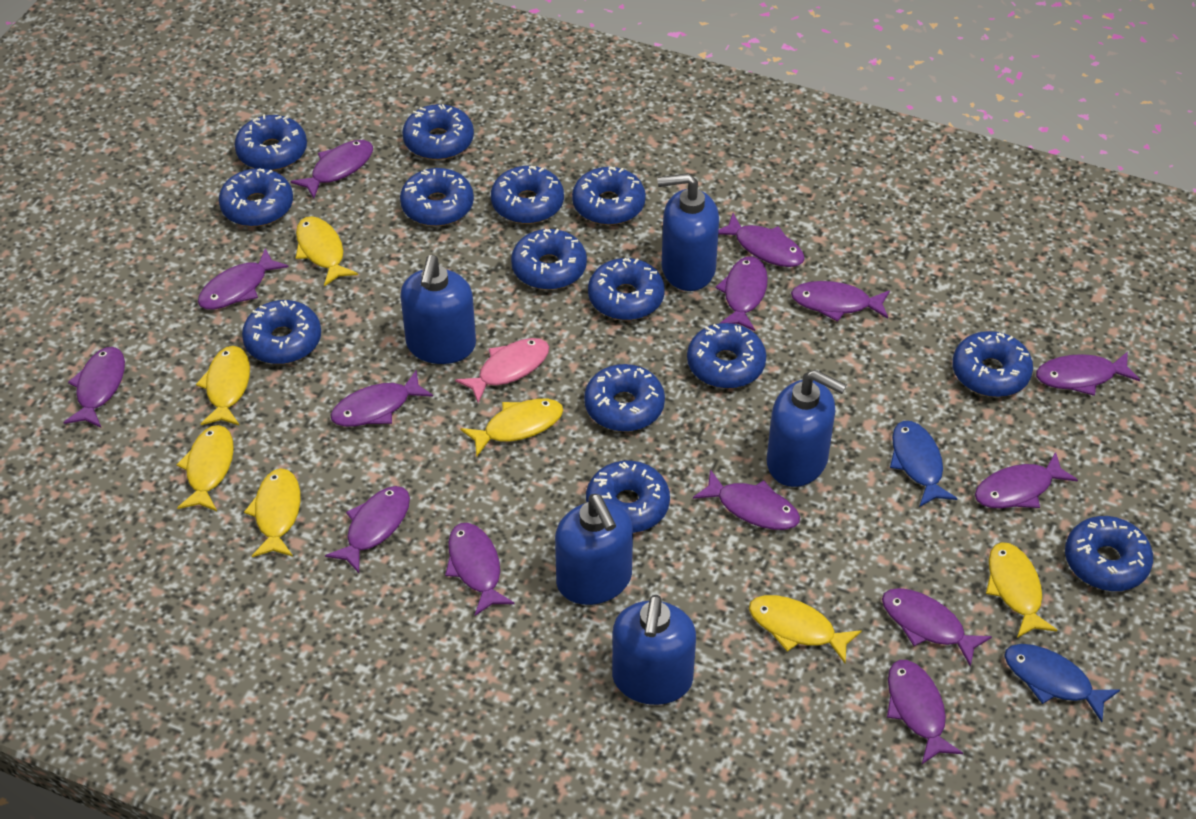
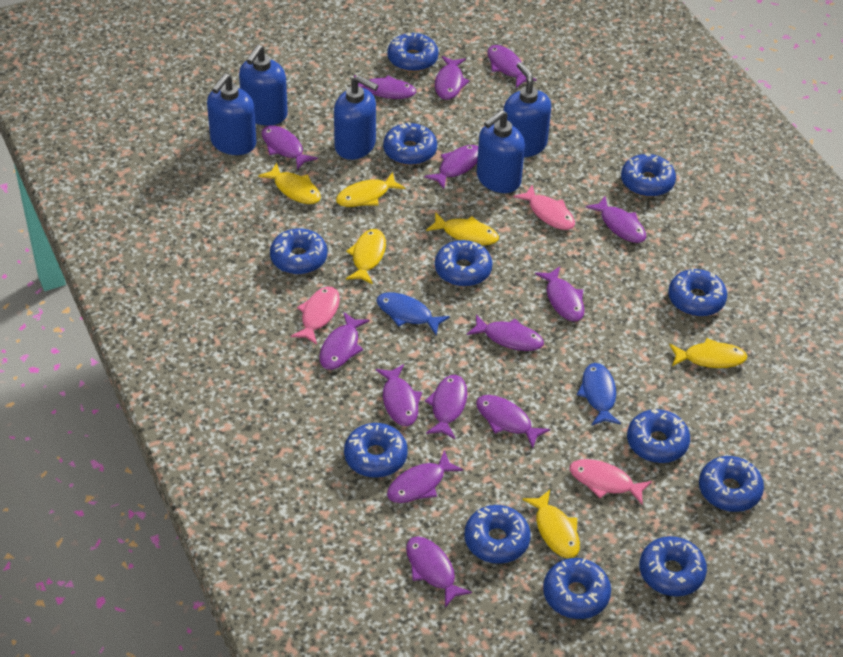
blue donut: 14 -> 12
pink fish: 1 -> 3
yellow fish: 7 -> 6

